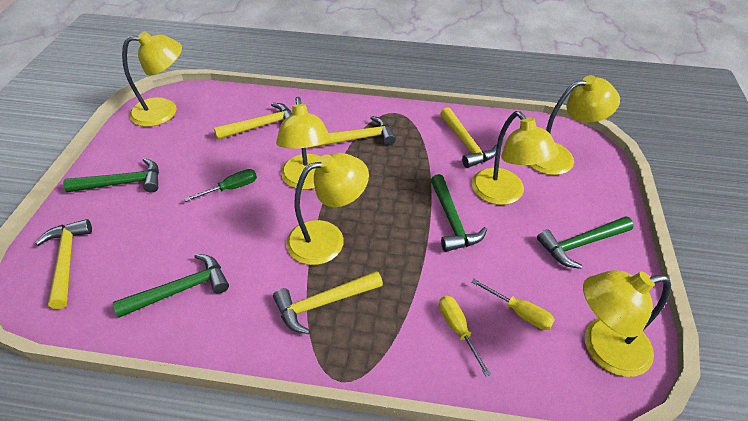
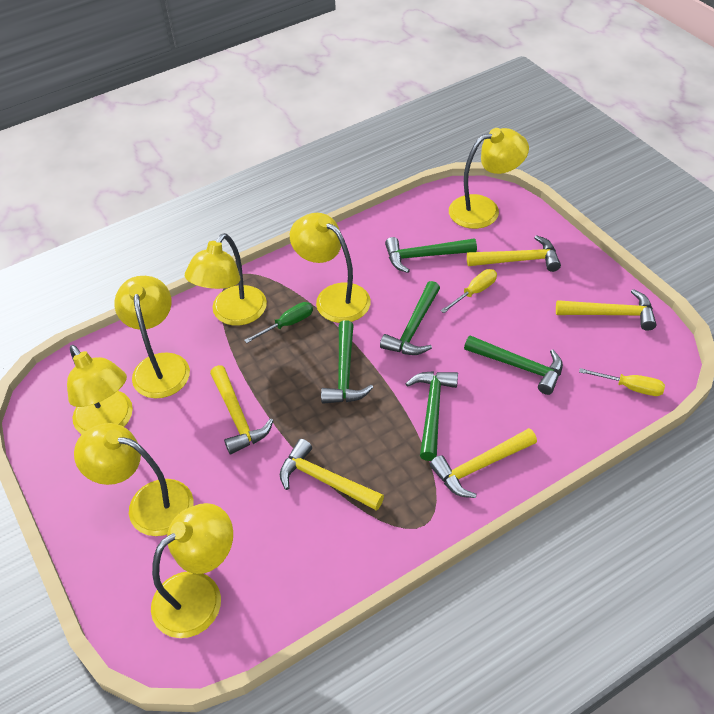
green hammer: 4 -> 5
yellow lamp: 6 -> 7

